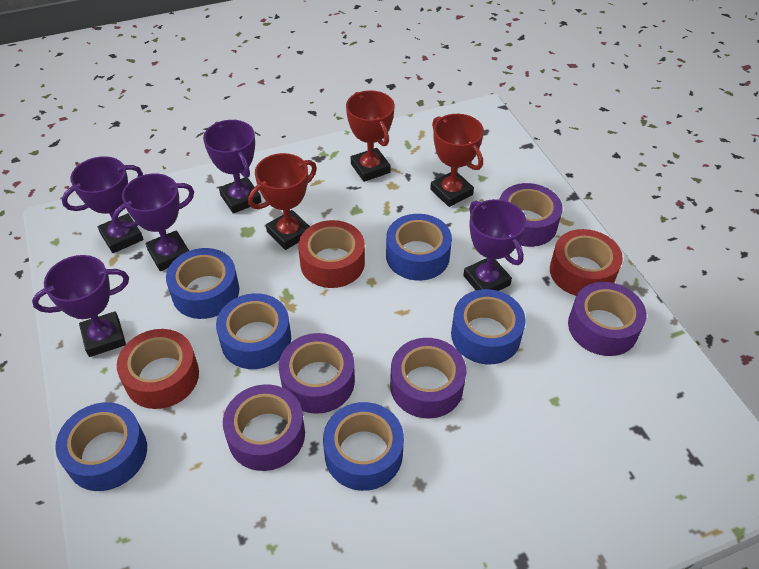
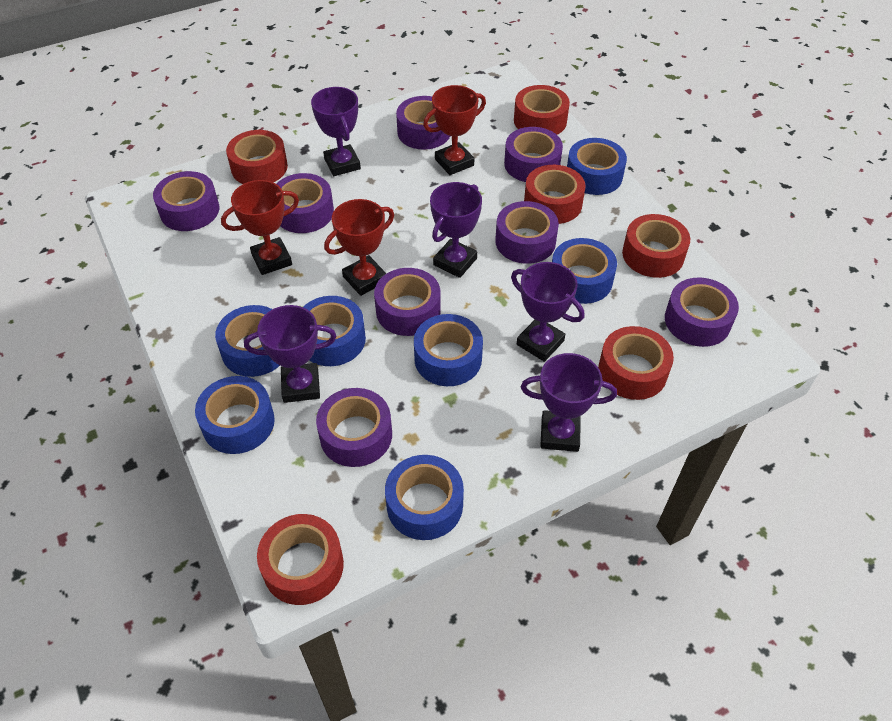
blue tape: 6 -> 7
purple tape: 5 -> 8
red tape: 3 -> 6

